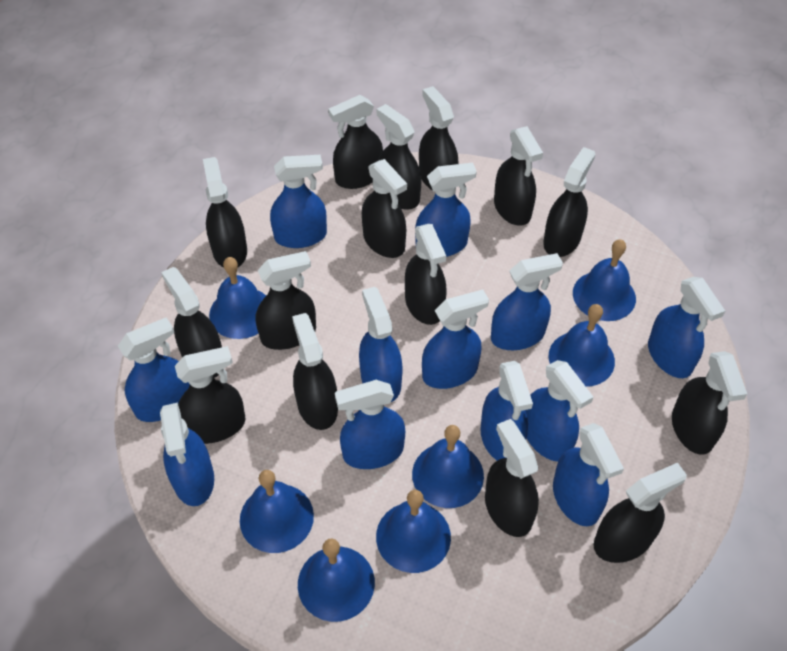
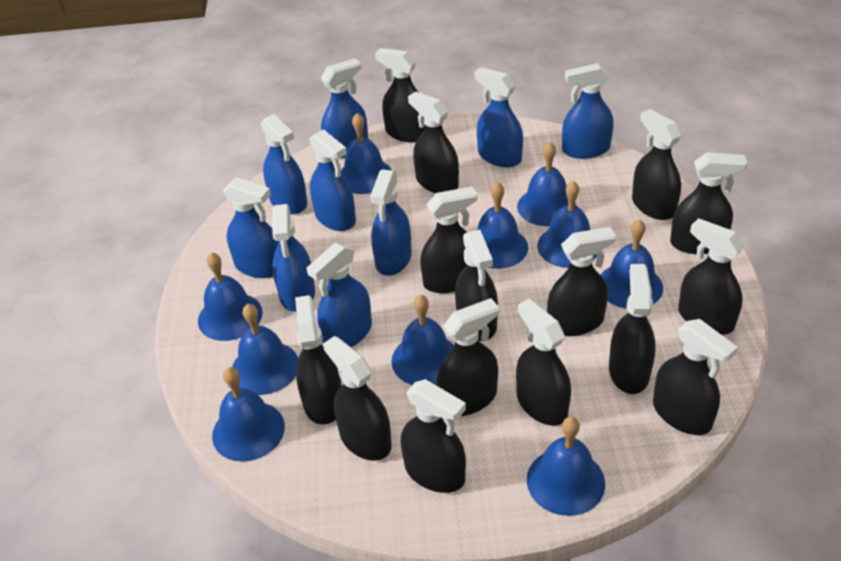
blue bell: 7 -> 10
blue spray bottle: 12 -> 9

